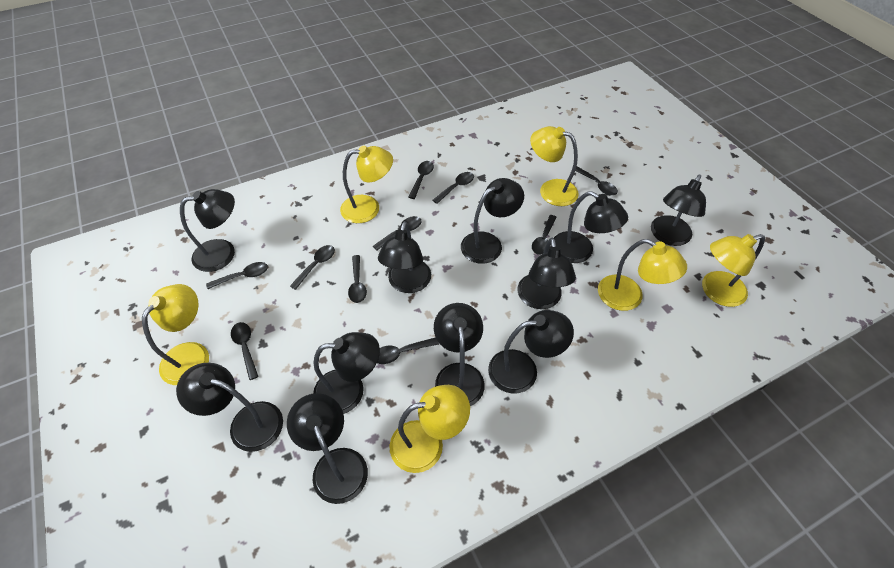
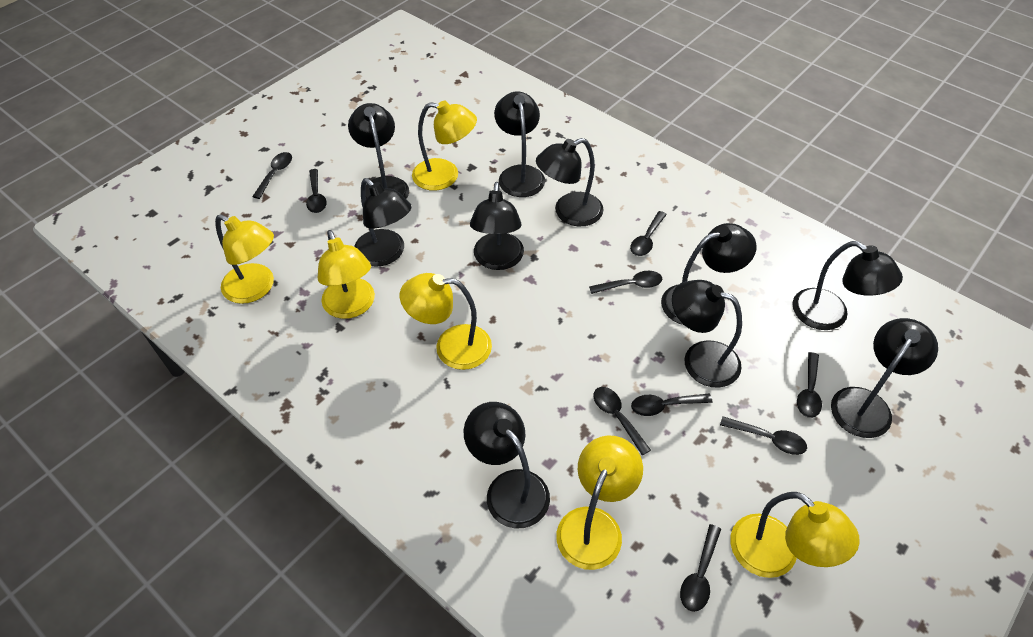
black lamp: 11 -> 10
black spoon: 10 -> 9

